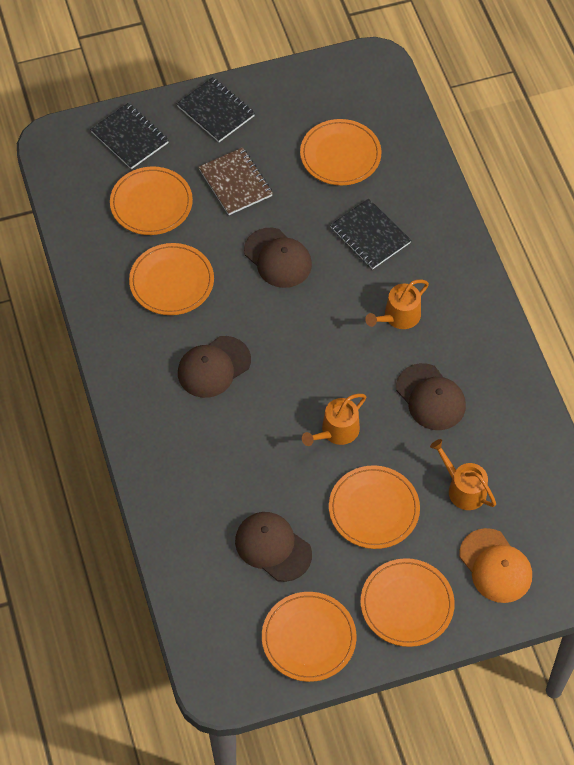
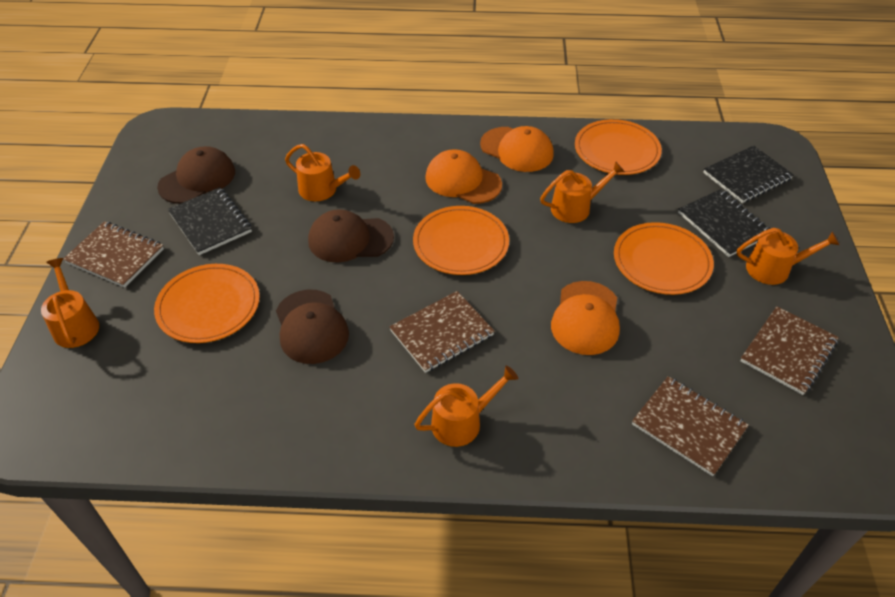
brown cap: 4 -> 3
brown notebook: 1 -> 4
orange cap: 1 -> 3
orange plate: 6 -> 4
orange watering can: 3 -> 5

